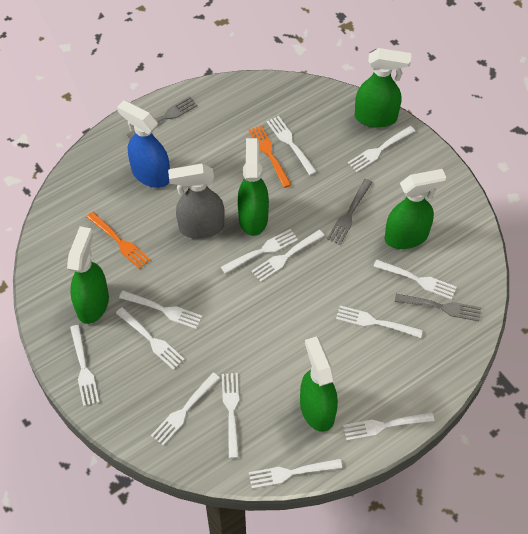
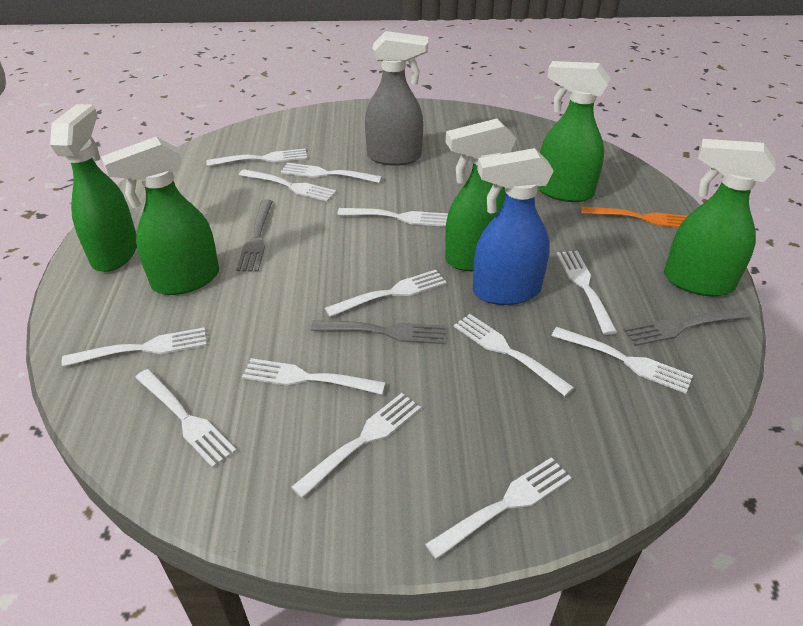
orange fork: 2 -> 1

